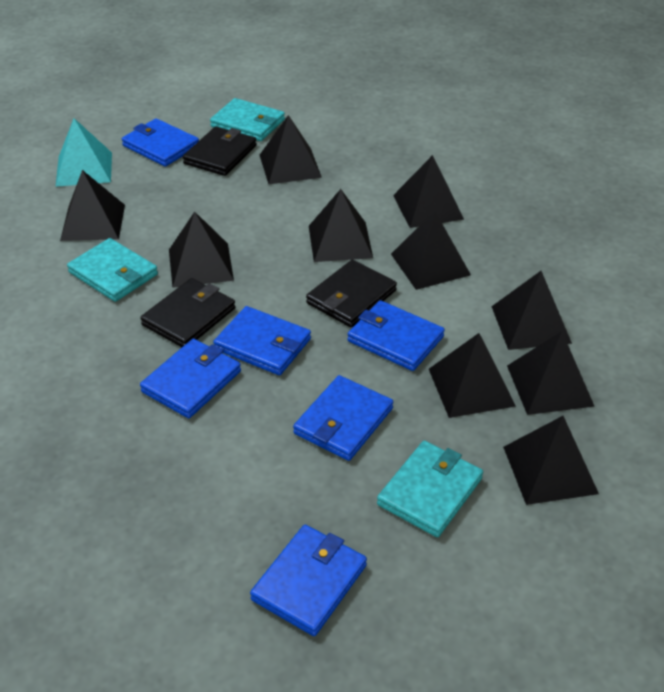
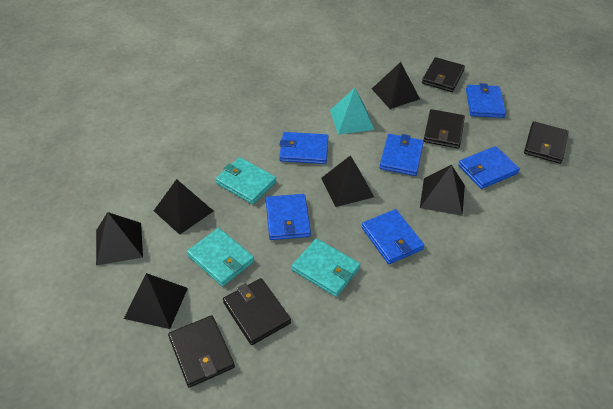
black pyramid: 10 -> 6
black wallet: 3 -> 5

